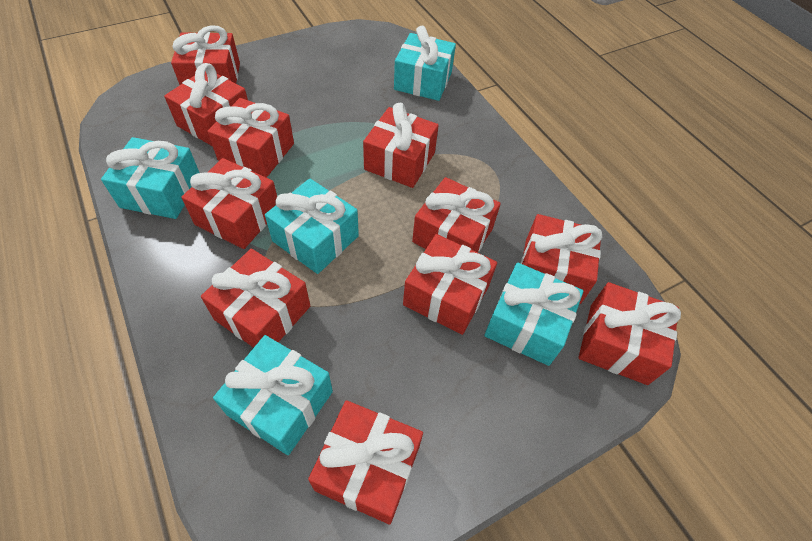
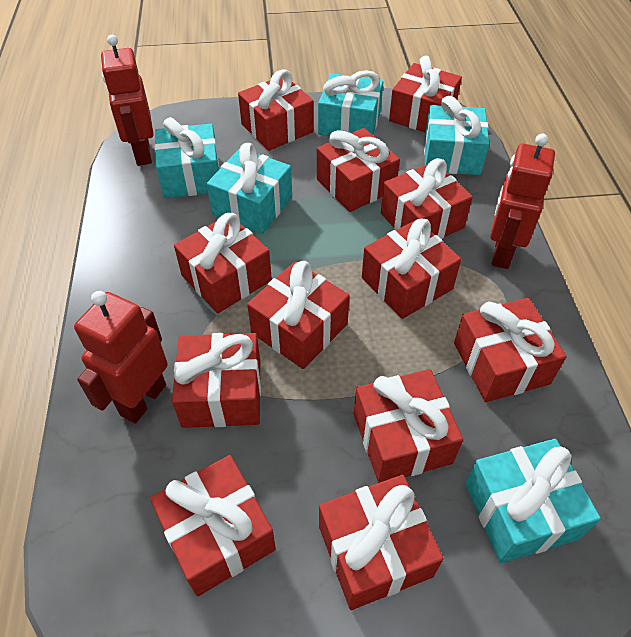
red gift: 11 -> 12
red robot: 0 -> 3

